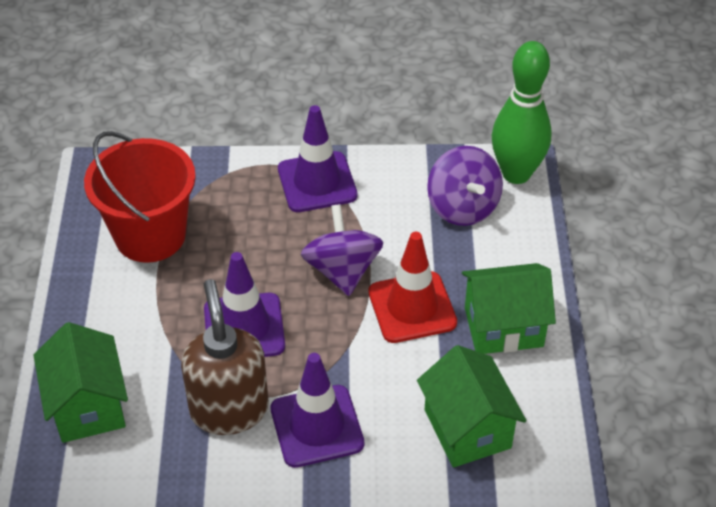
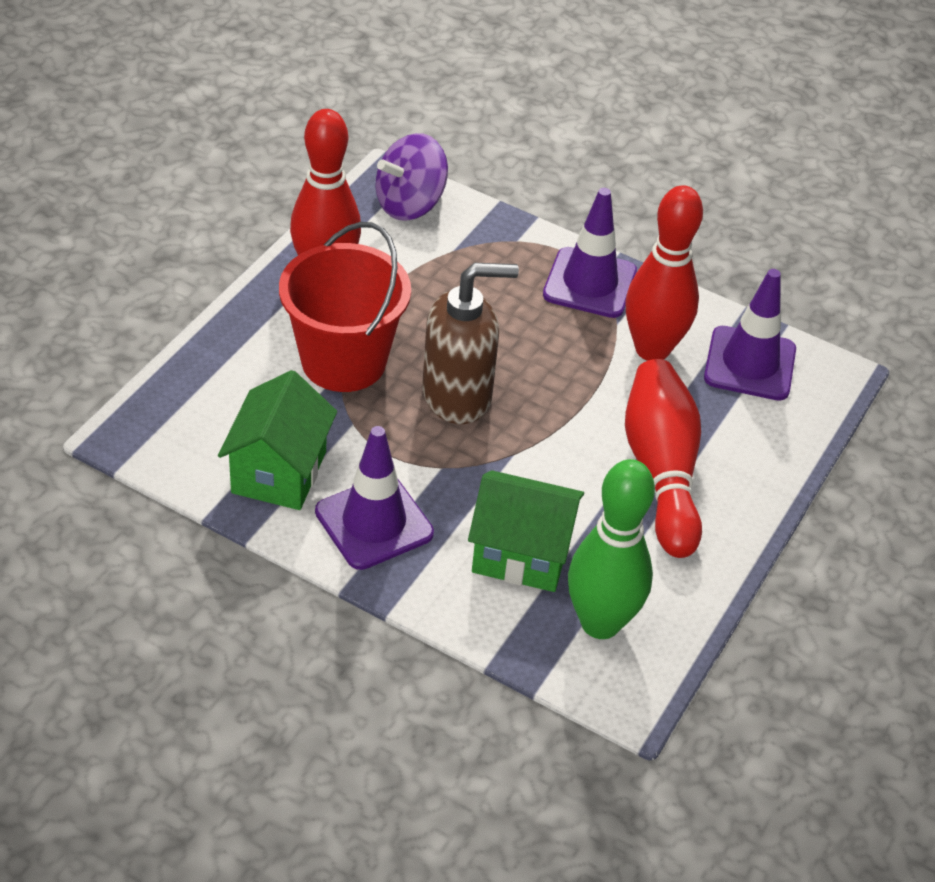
green house: 3 -> 2
purple spinning top: 2 -> 1
red bowling pin: 0 -> 3
red traffic cone: 1 -> 0

